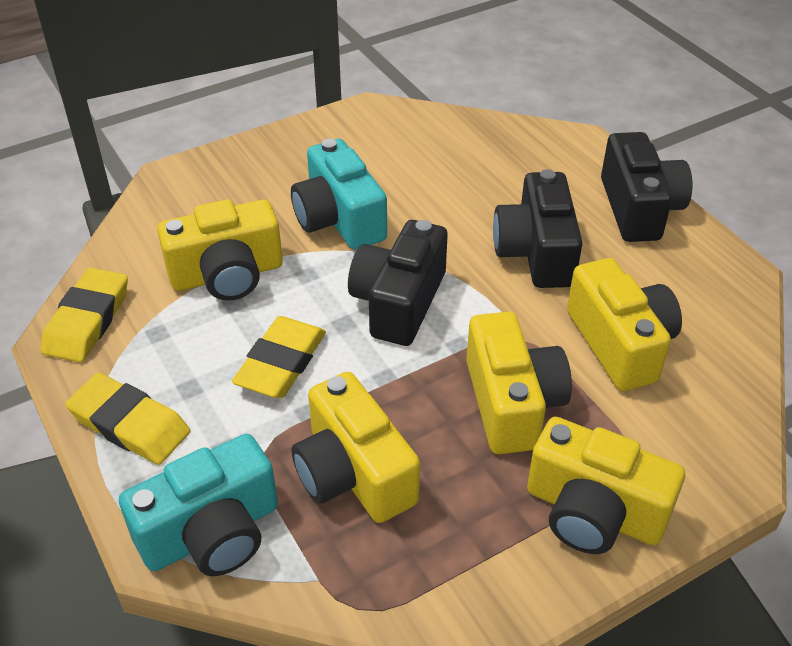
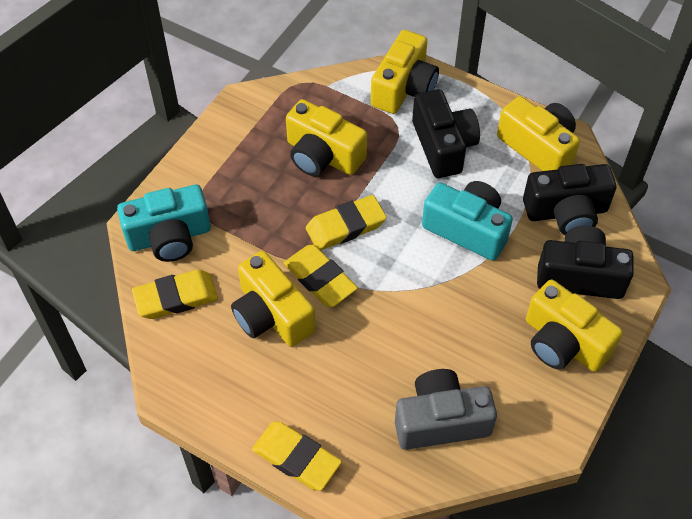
grey camera: 0 -> 1
yellow eraser: 3 -> 4

